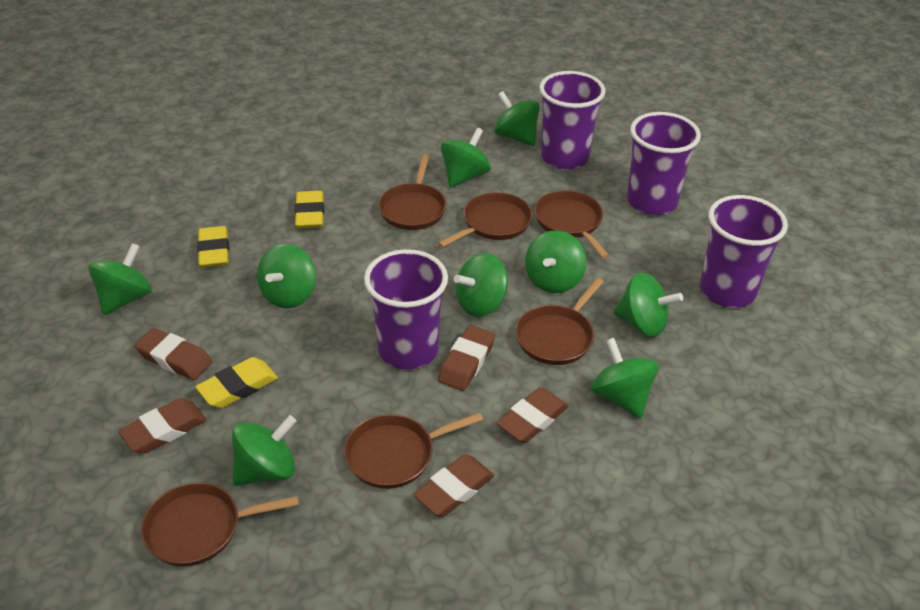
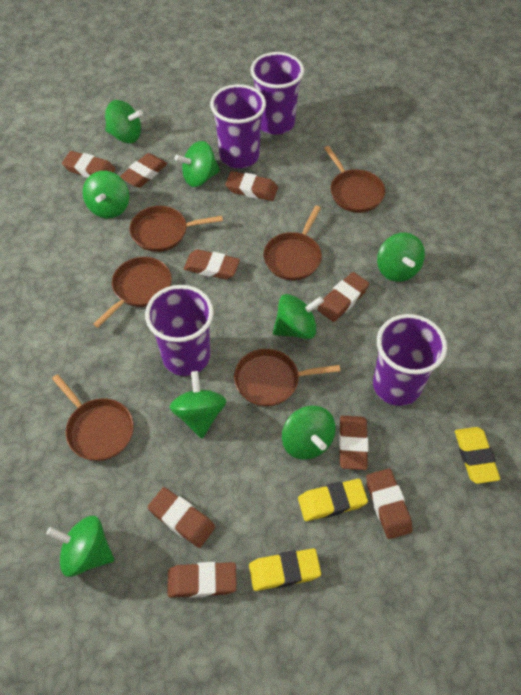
brown eraser: 5 -> 9
green spinning top: 9 -> 8

